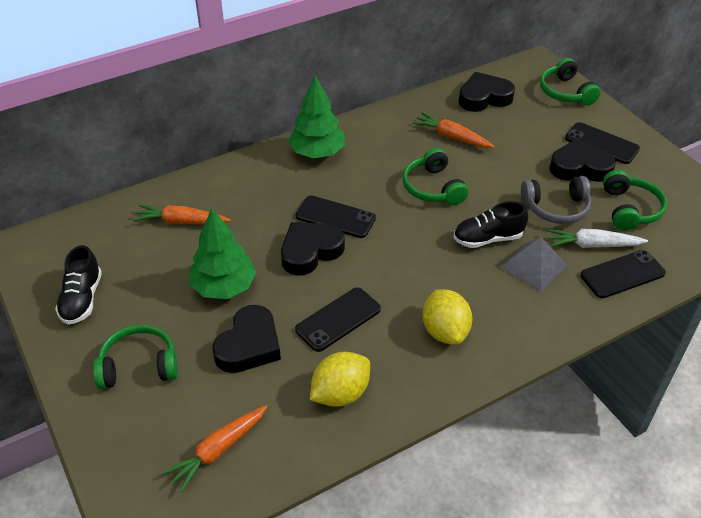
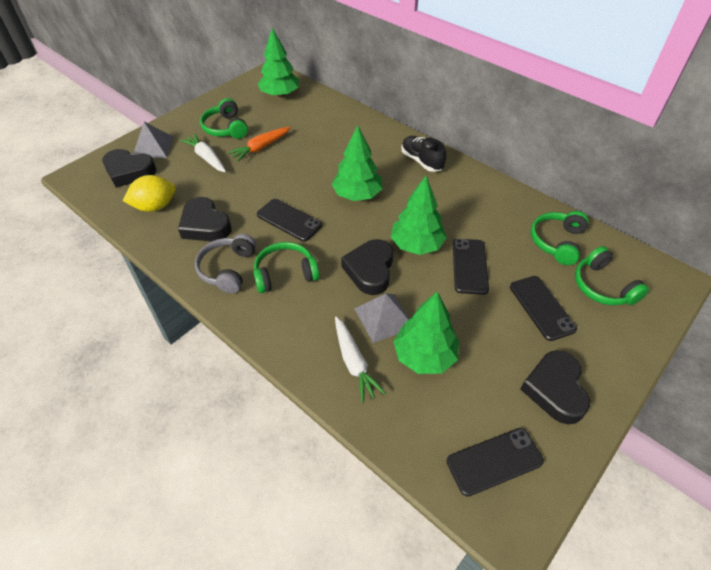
black shoe: 2 -> 1
green tree: 2 -> 4
grey pyramid: 1 -> 2
orange carrot: 3 -> 1
white carrot: 1 -> 2
yellow lemon: 2 -> 1

